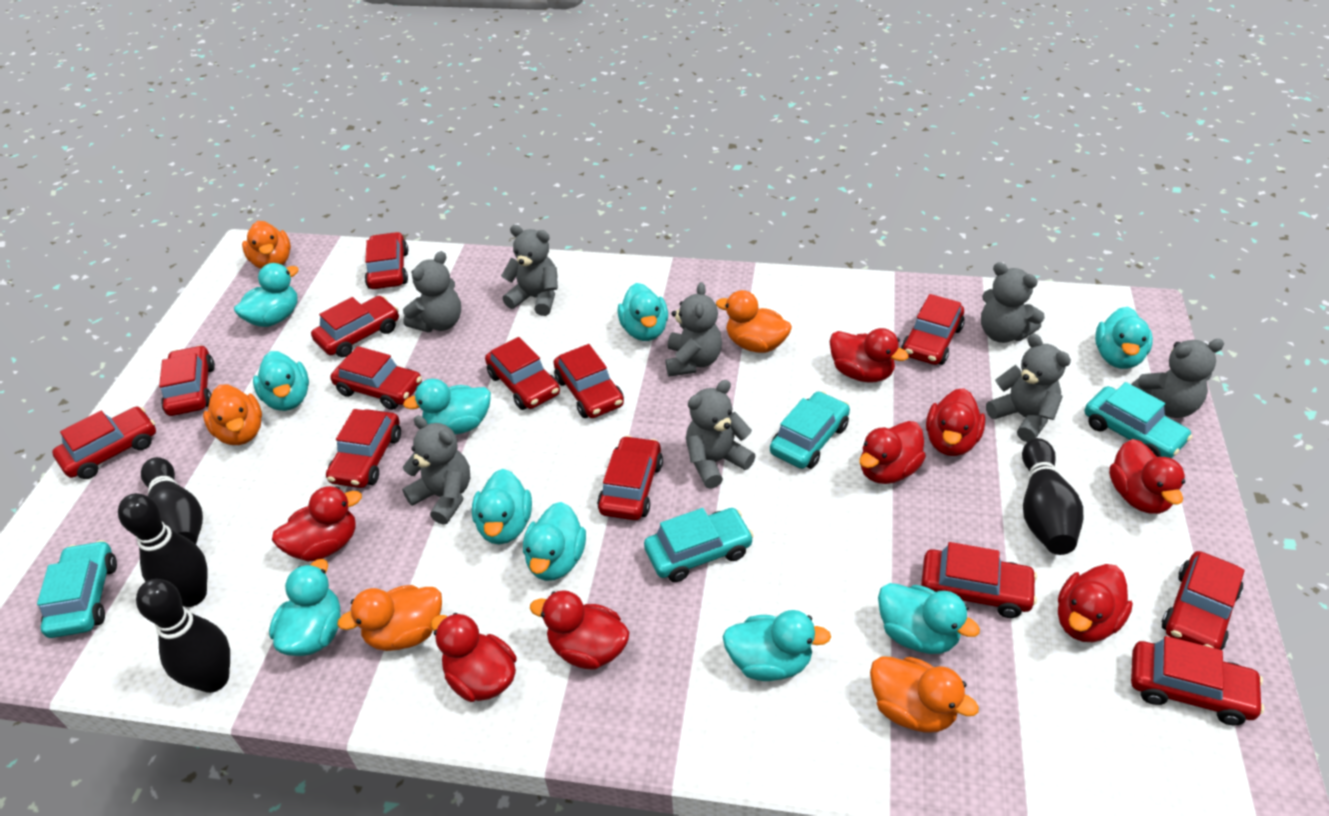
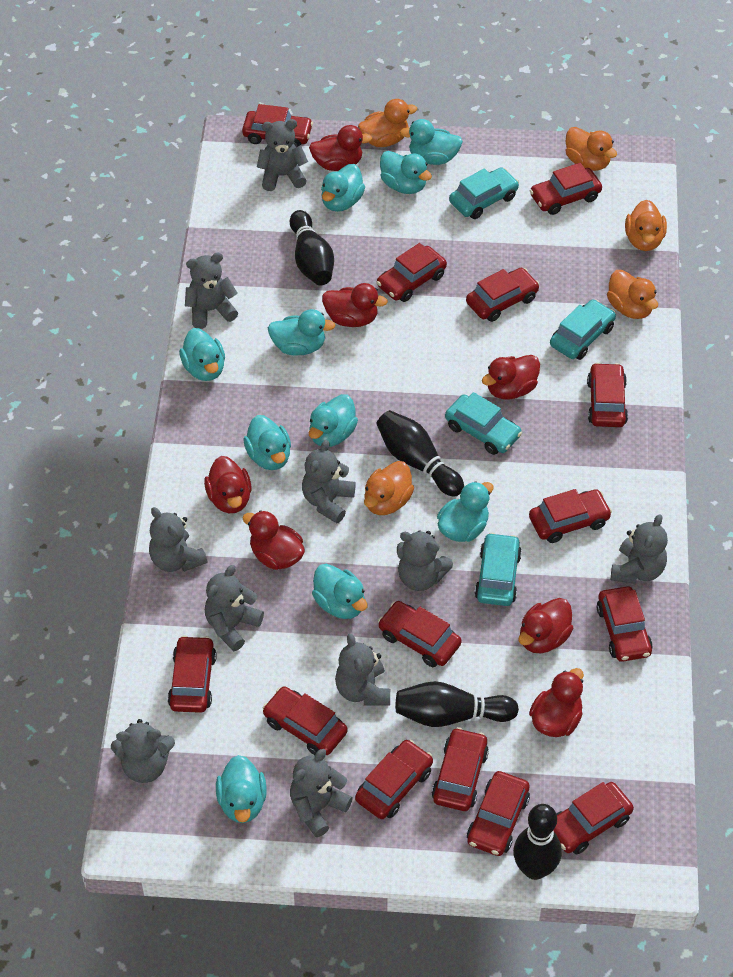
grey teddy bear: 8 -> 10
red car: 13 -> 14
red duck: 8 -> 7

